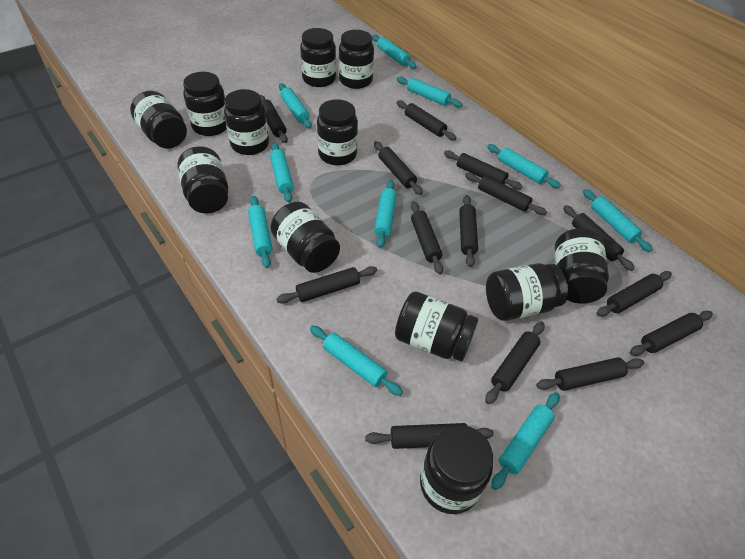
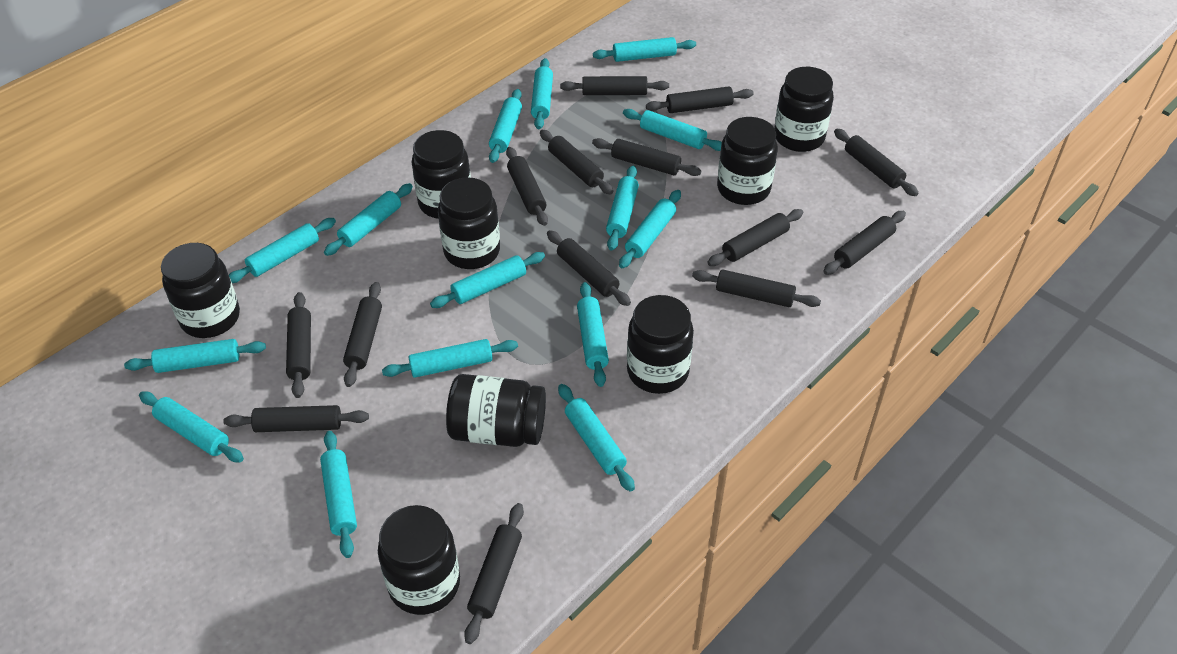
black jar: 12 -> 8
turquoise rolling pin: 10 -> 15

